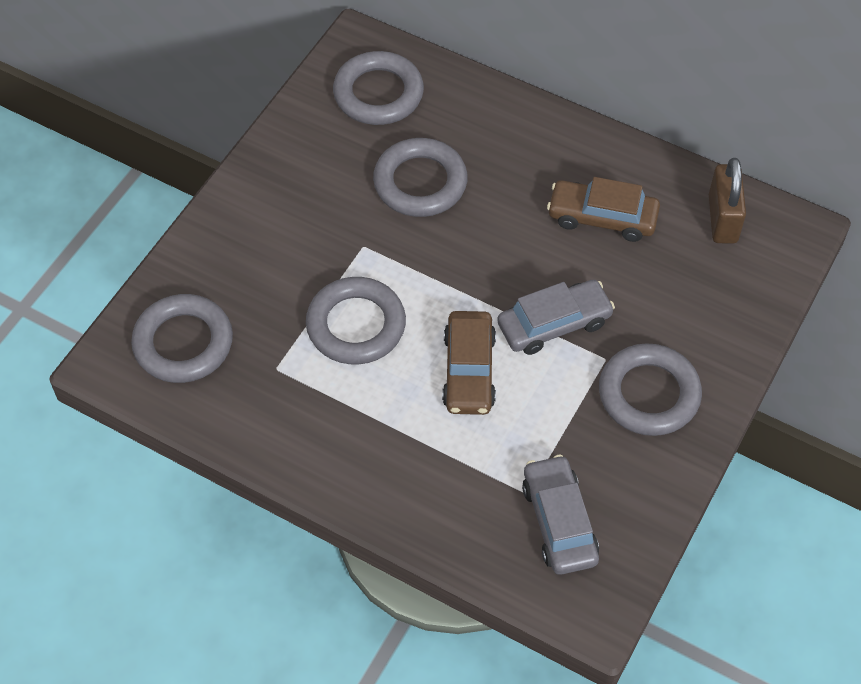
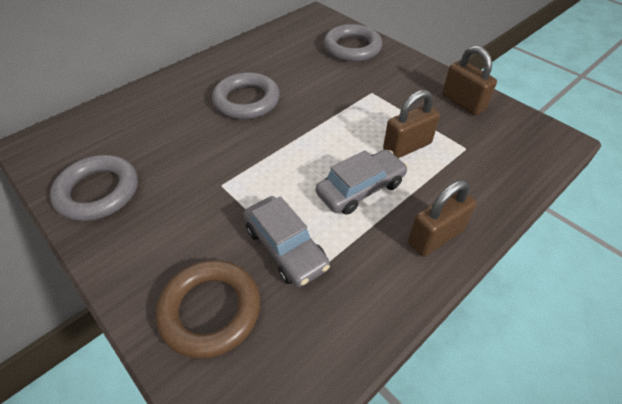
brown car: 2 -> 0
brown padlock: 1 -> 3
brown ring: 0 -> 1
grey ring: 5 -> 3

